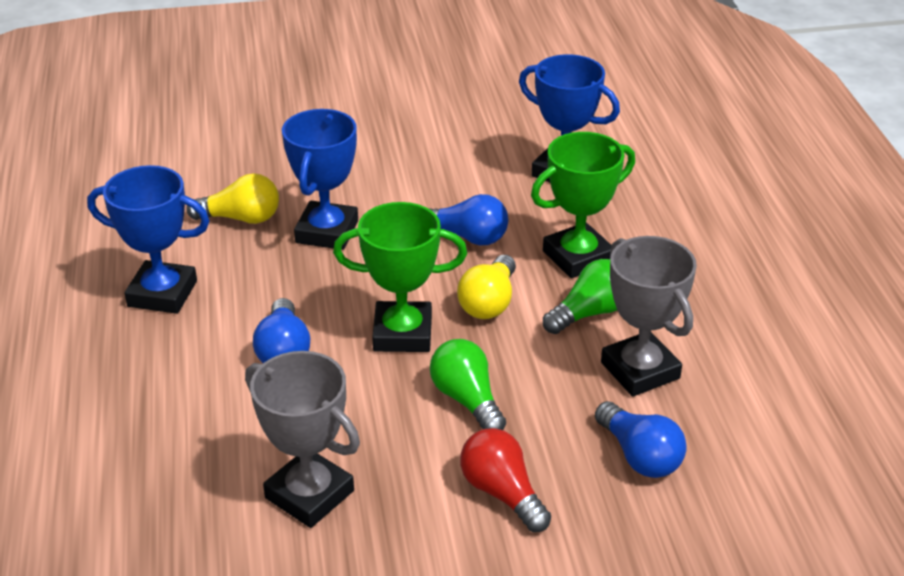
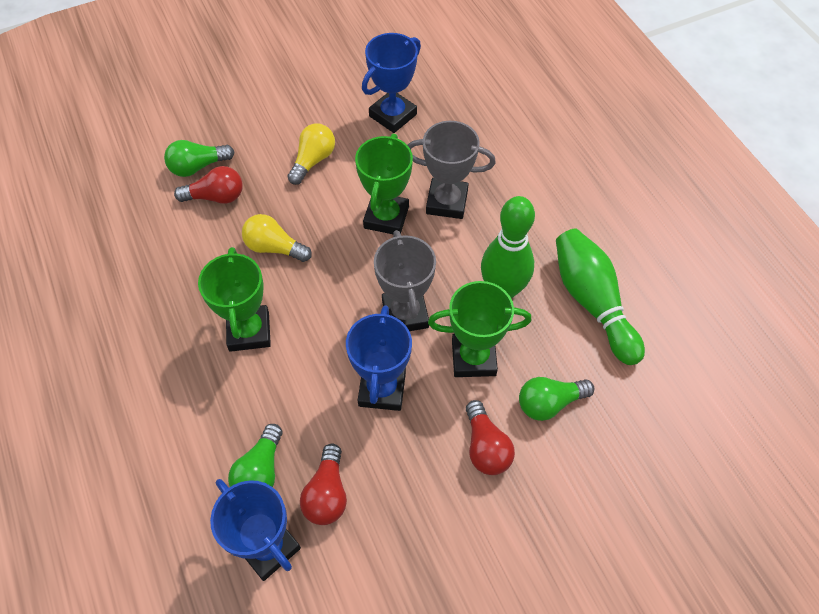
blue light bulb: 3 -> 0
green bowling pin: 0 -> 2
green light bulb: 2 -> 3
green trophy: 2 -> 3
red light bulb: 1 -> 3

